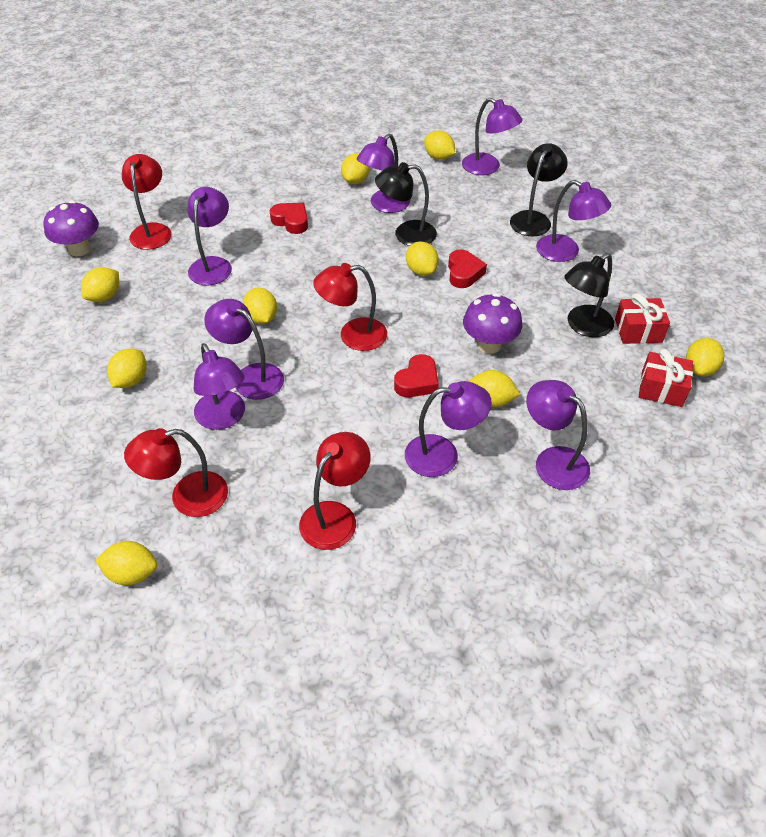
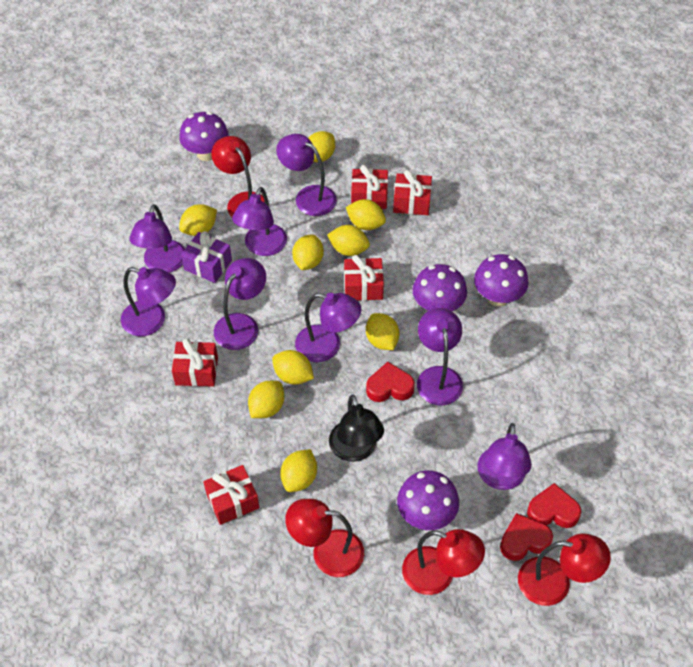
black lamp: 3 -> 1
purple gift: 0 -> 1
purple mushroom: 2 -> 4
red gift: 2 -> 5

